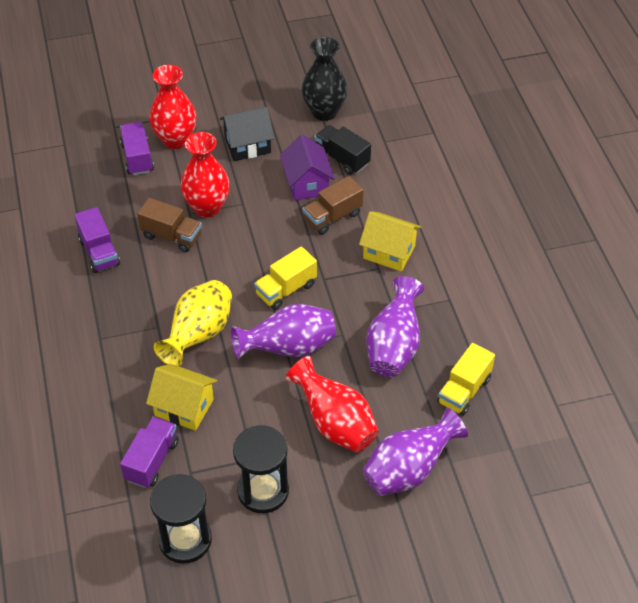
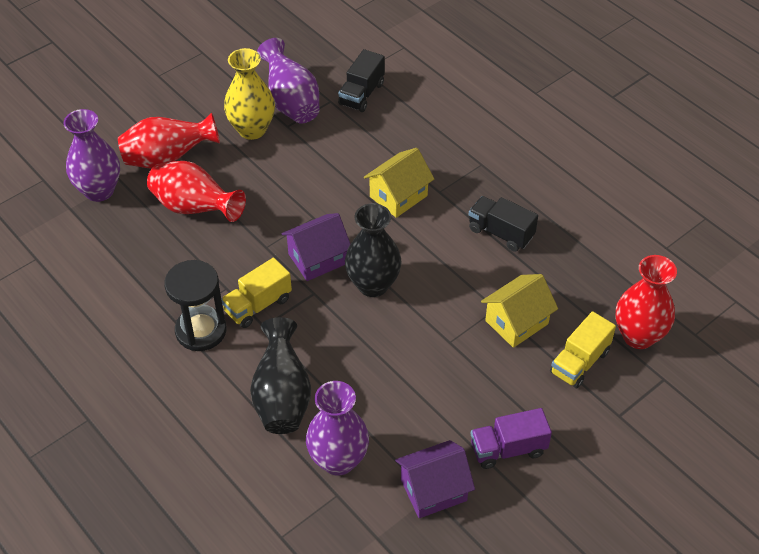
black hourglass: 2 -> 1
black house: 1 -> 0
black truck: 1 -> 2
black vase: 1 -> 2
brown truck: 2 -> 0
purple house: 1 -> 2
purple truck: 3 -> 1

